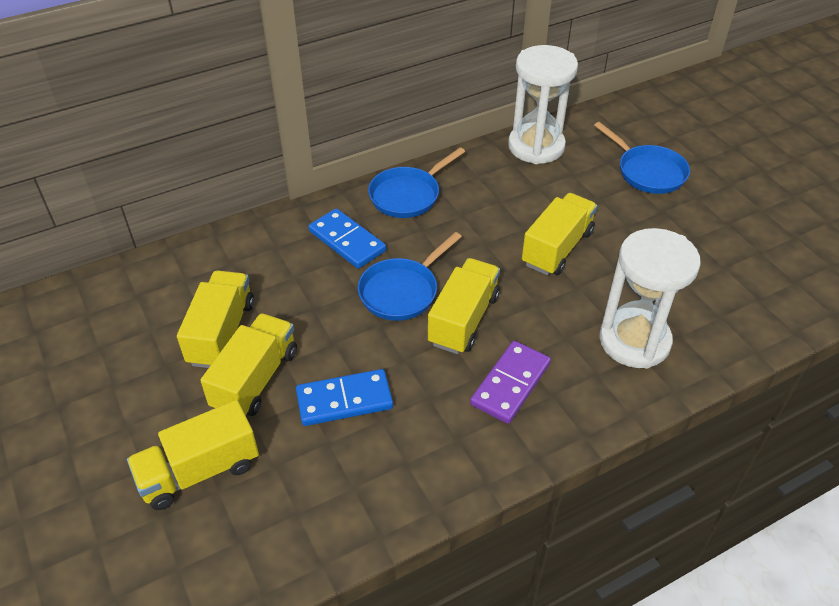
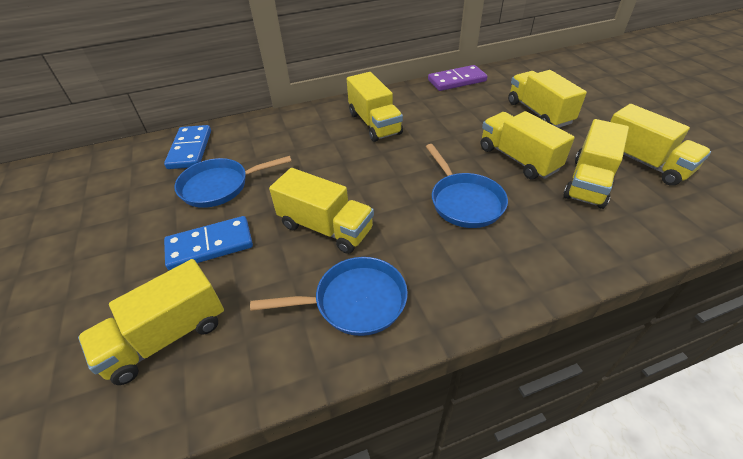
white hourglass: 2 -> 0
yellow truck: 5 -> 7

